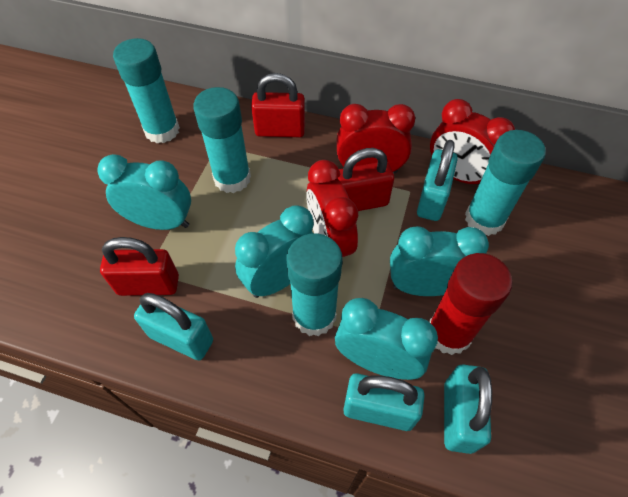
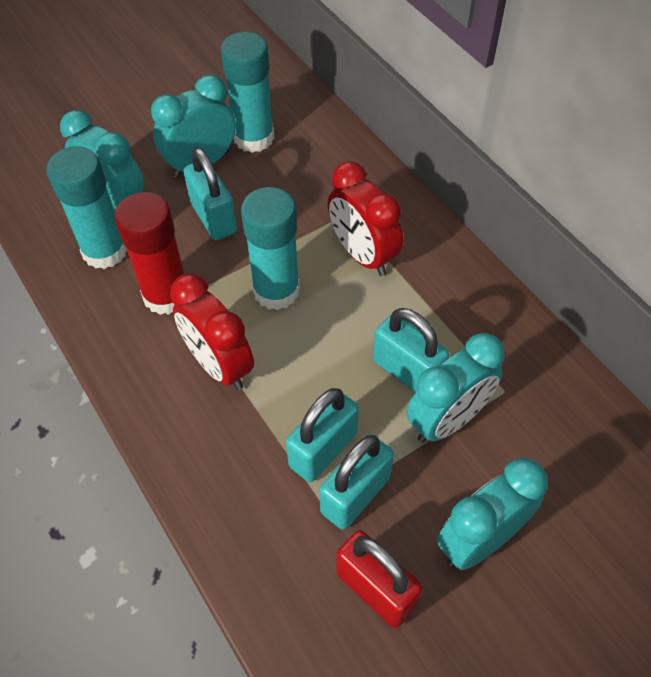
red clock: 3 -> 2
red padlock: 3 -> 1
turquoise glue stick: 4 -> 3

